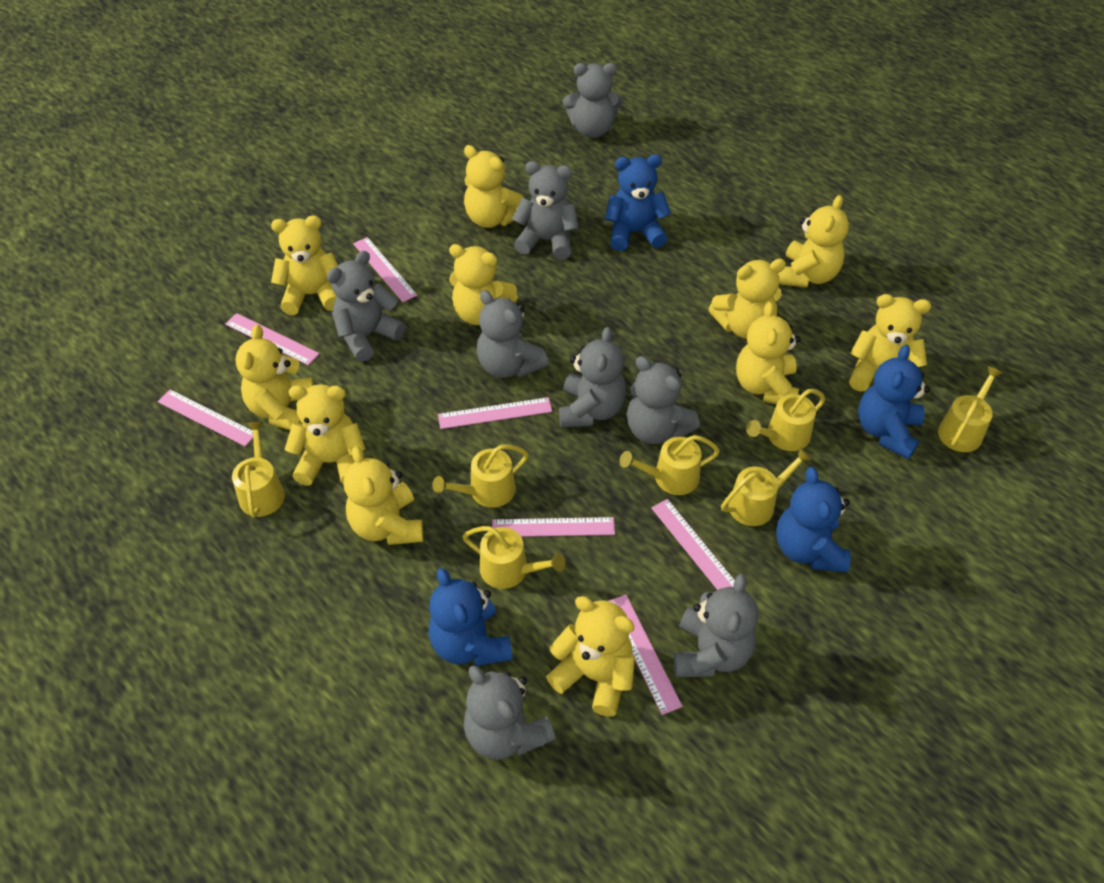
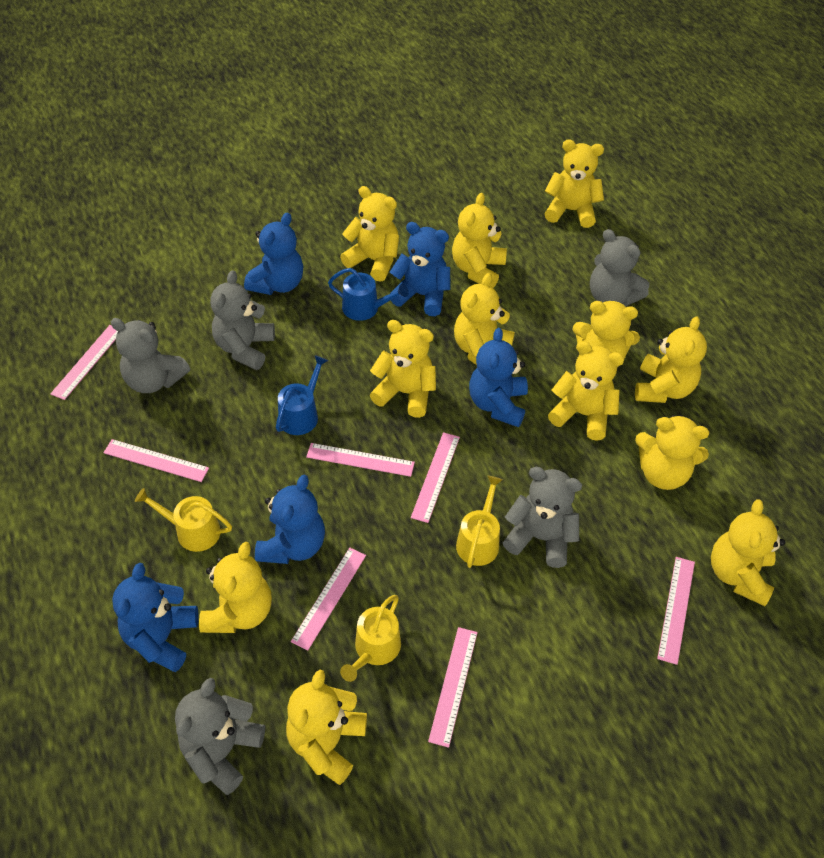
blue teddy bear: 4 -> 5
blue watering can: 0 -> 2
grey teddy bear: 8 -> 5
yellow teddy bear: 11 -> 12
yellow watering can: 7 -> 3

